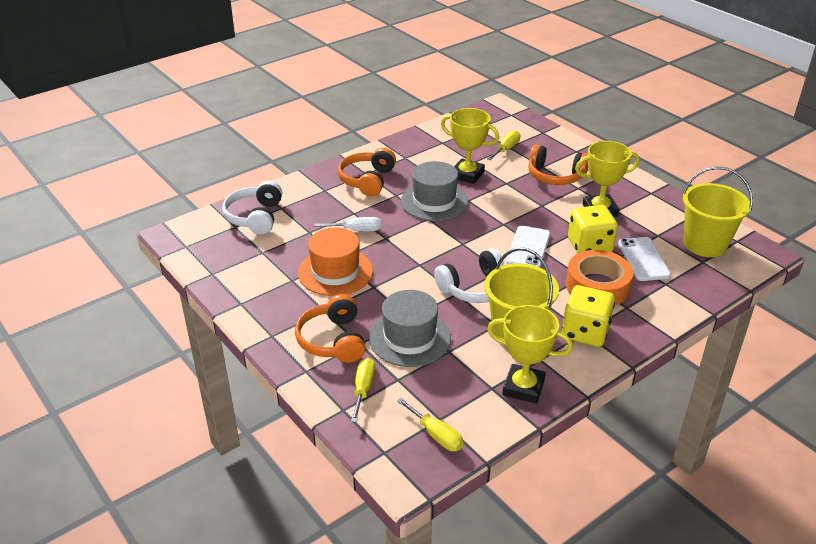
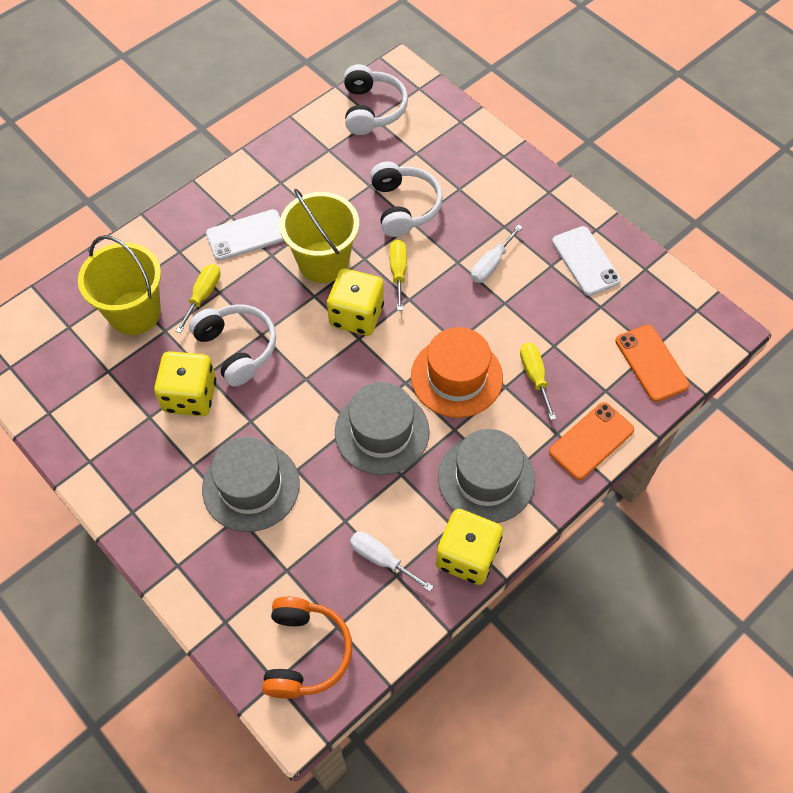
grey hat: 2 -> 3
orange headphones: 3 -> 1
orange phone: 0 -> 2
orange tape: 1 -> 0
white headphones: 2 -> 3
white screwdriver: 1 -> 2
yellow dice: 2 -> 3
yellow trophy: 3 -> 0

